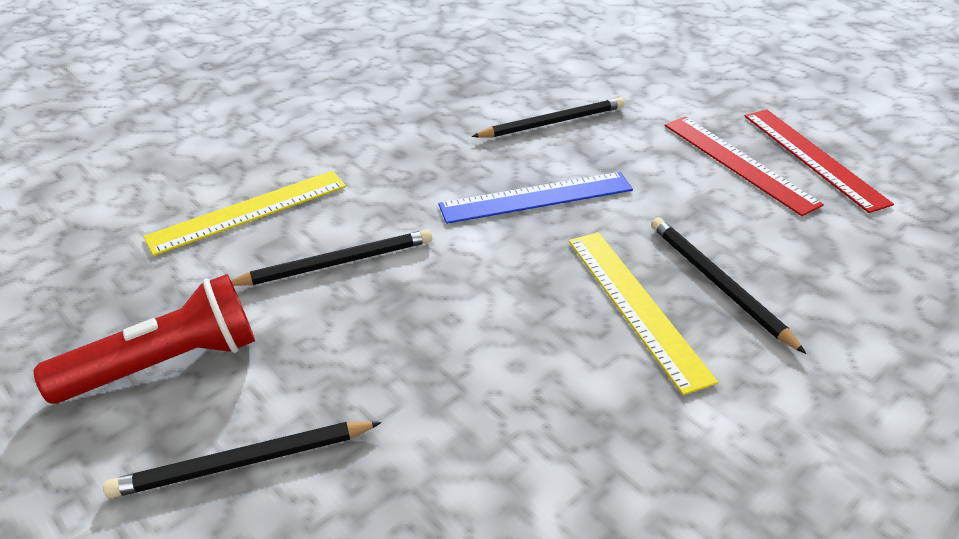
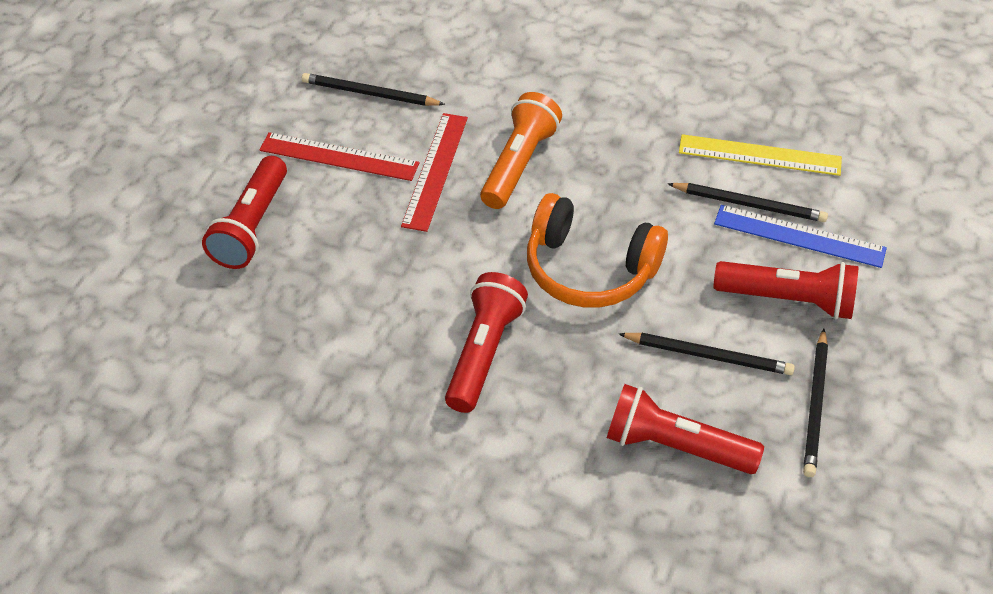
orange flashlight: 0 -> 1
orange headphones: 0 -> 1
red flashlight: 1 -> 4
yellow ruler: 2 -> 1

